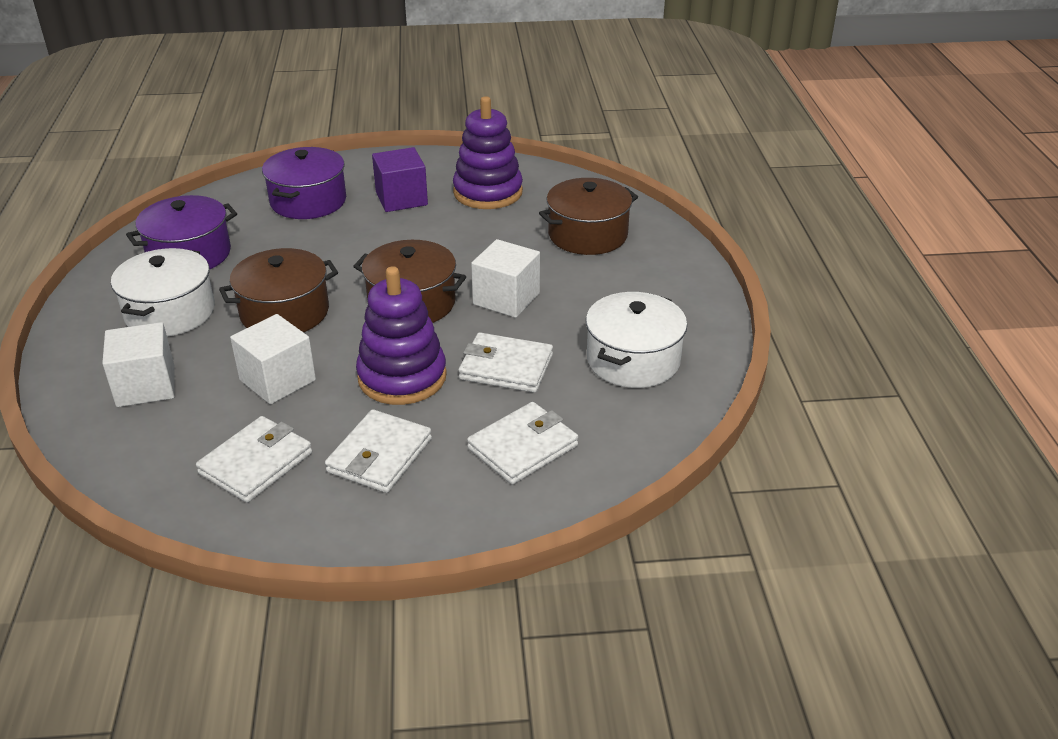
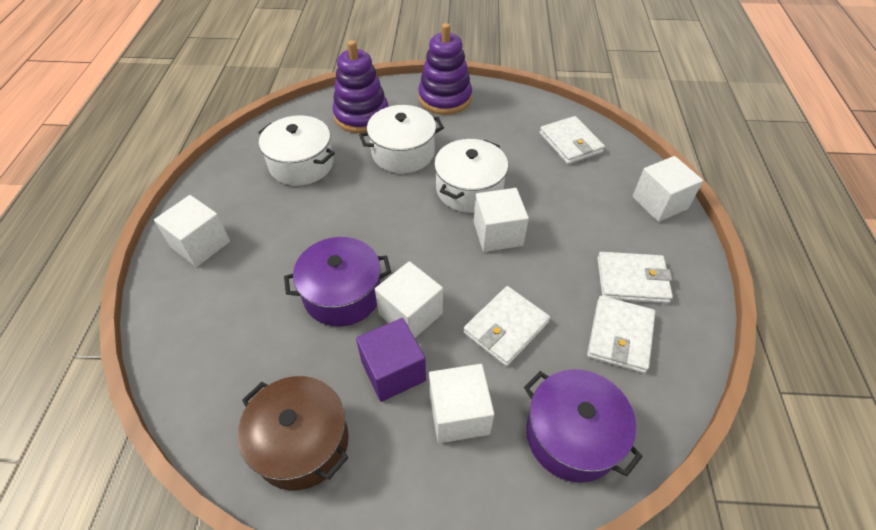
brown pot: 3 -> 1
white cube: 3 -> 5
white pot: 2 -> 3

